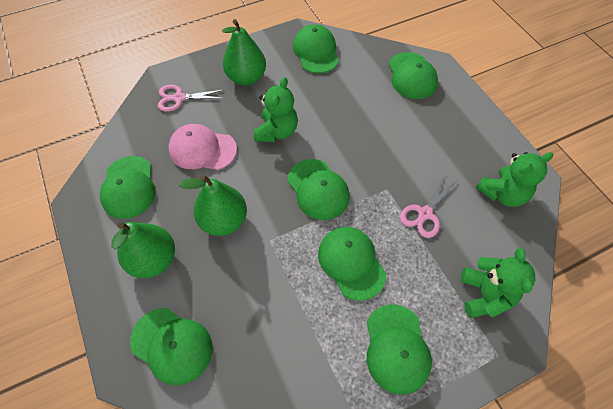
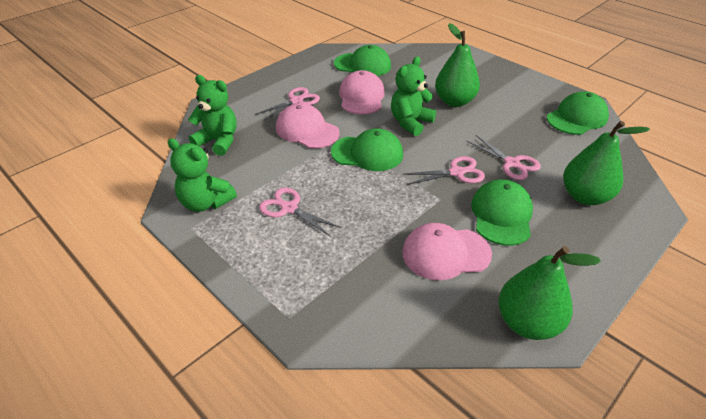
green cap: 7 -> 4
pink cap: 1 -> 3
pink scissors: 2 -> 4

